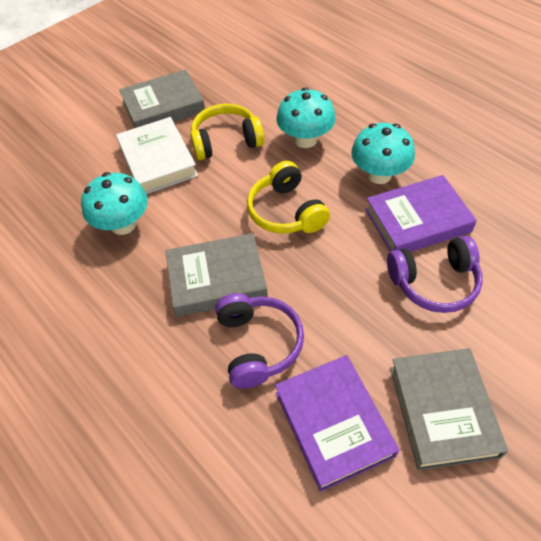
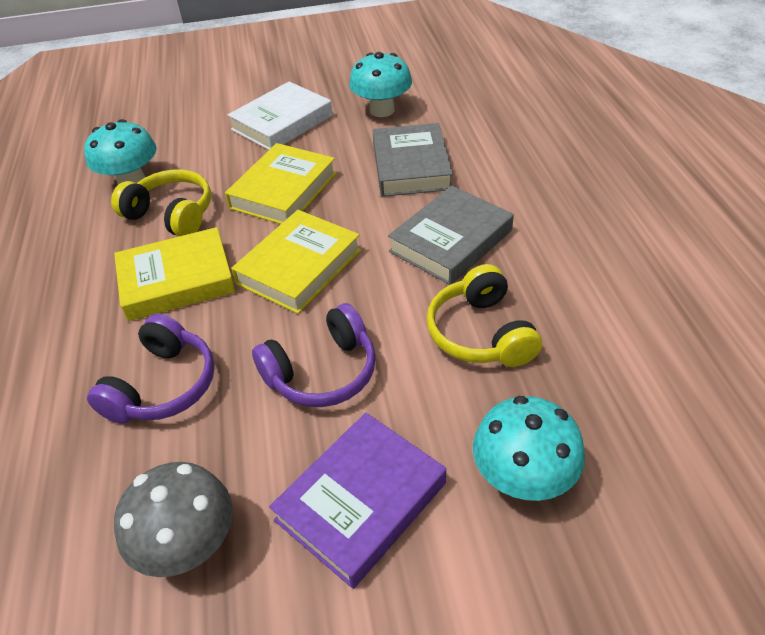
grey book: 3 -> 2
grey mushroom: 0 -> 1
purple book: 2 -> 1
yellow book: 0 -> 3

